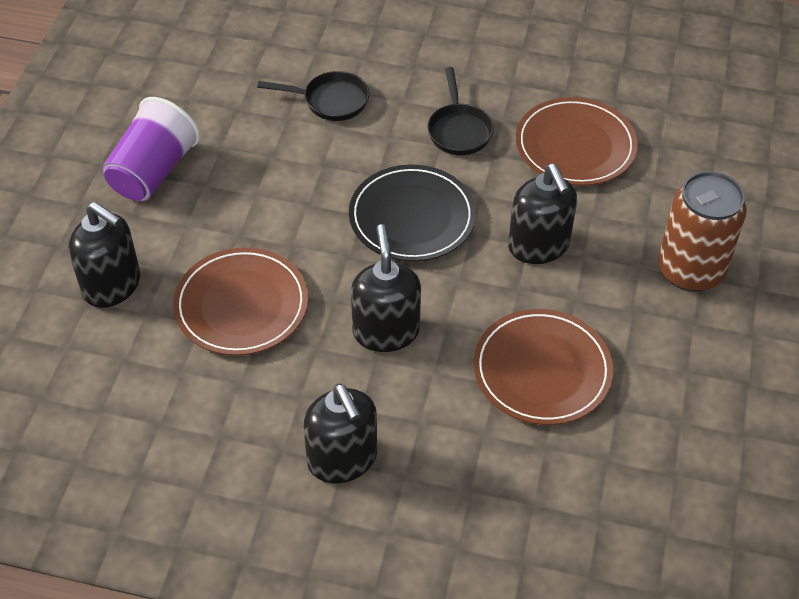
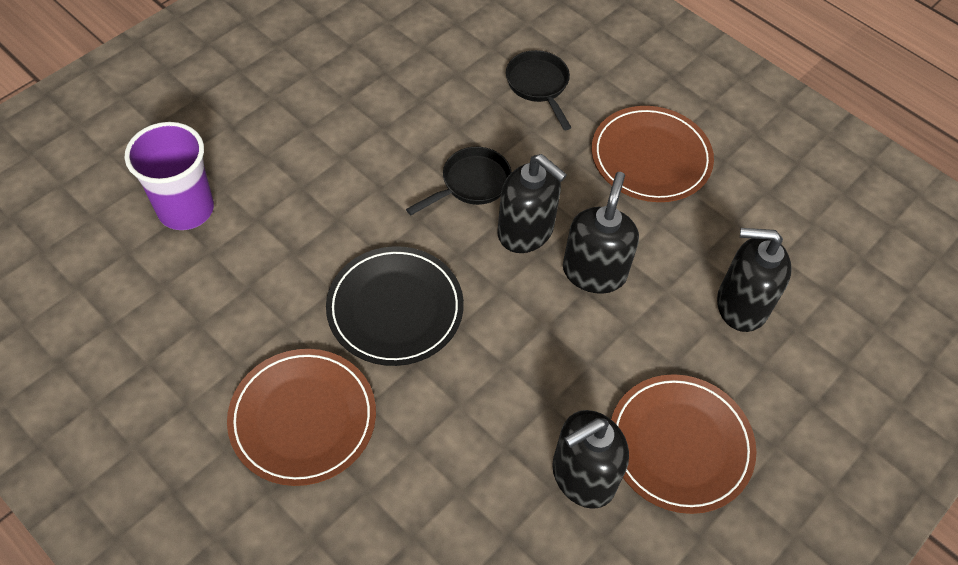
brown can: 1 -> 0

